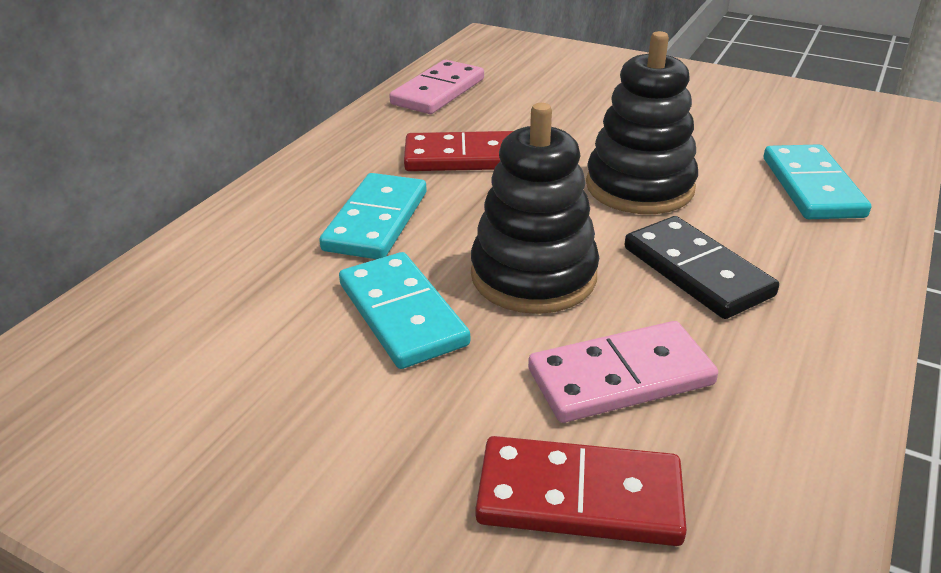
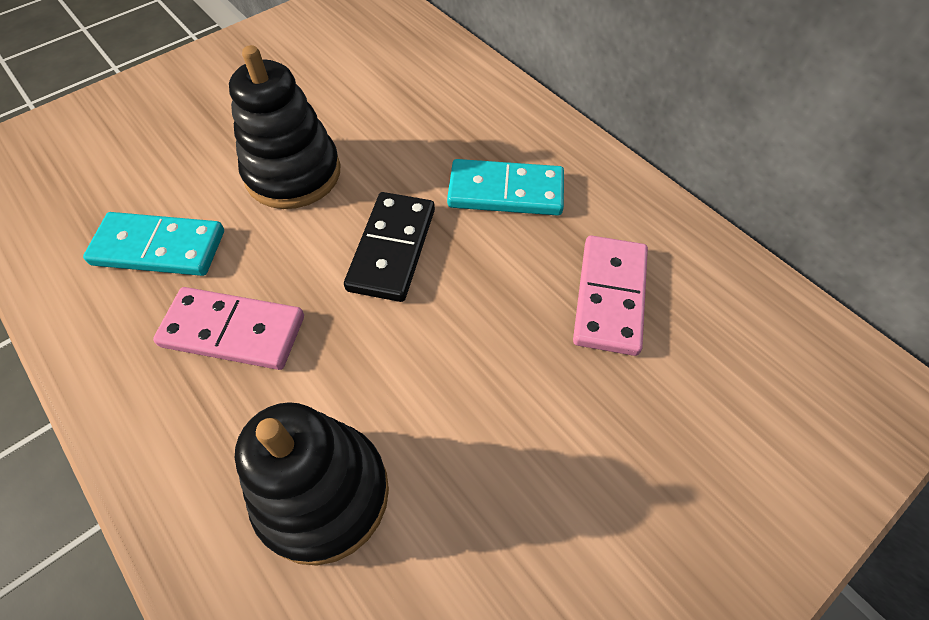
red domino: 2 -> 0
turquoise domino: 3 -> 2

